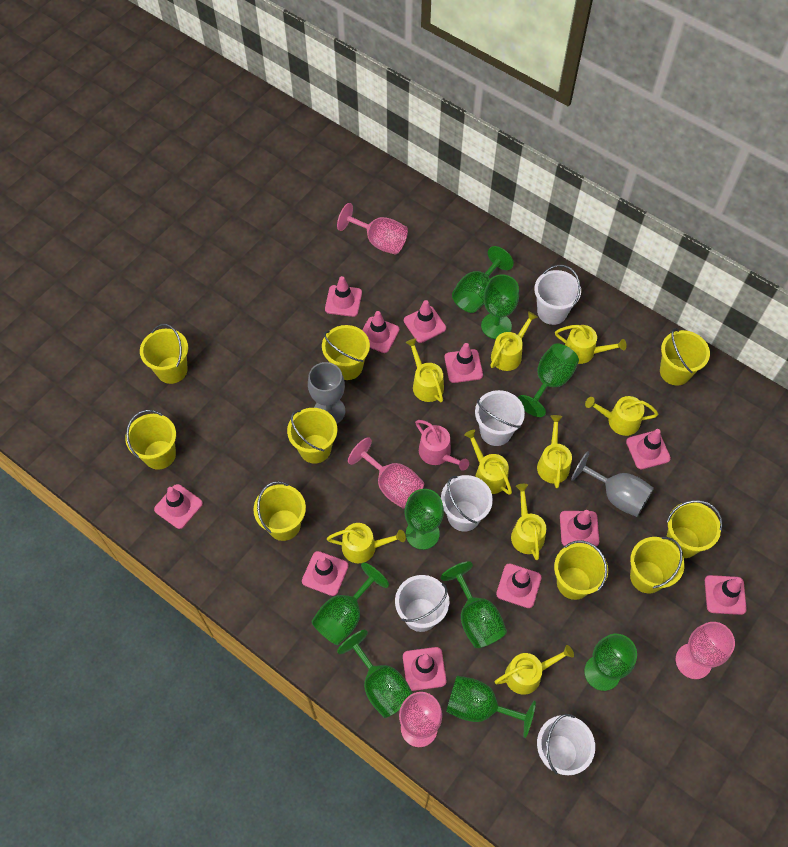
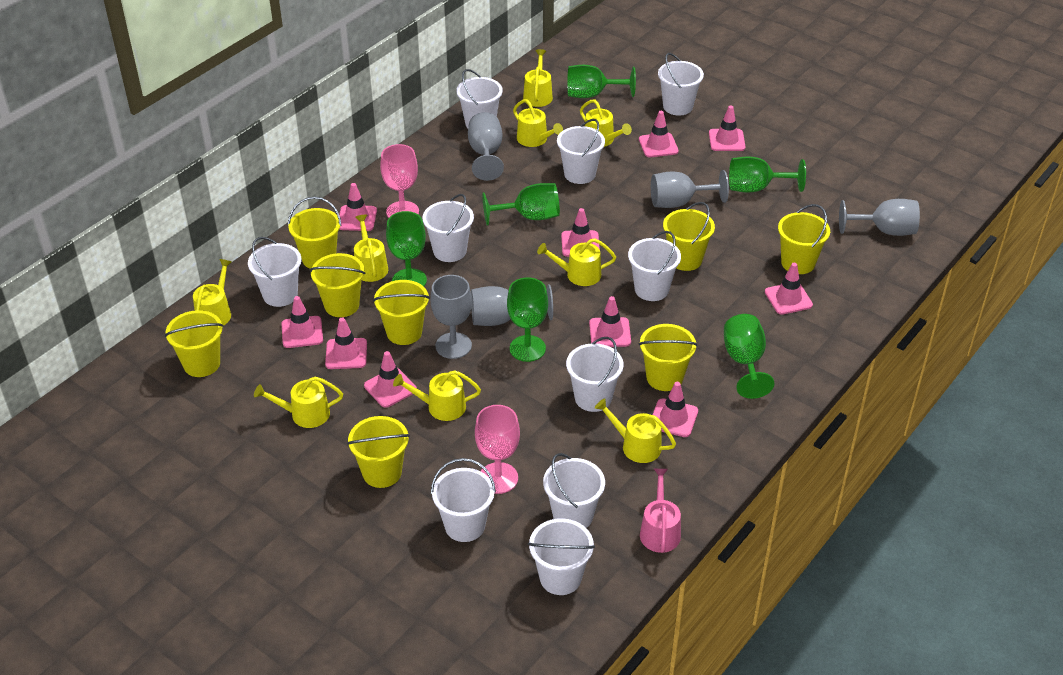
green goblet: 9 -> 6
grey goblet: 2 -> 5
pink goblet: 4 -> 2
pink traffic cone: 11 -> 10
white bucket: 5 -> 10
yellow bucket: 9 -> 8

